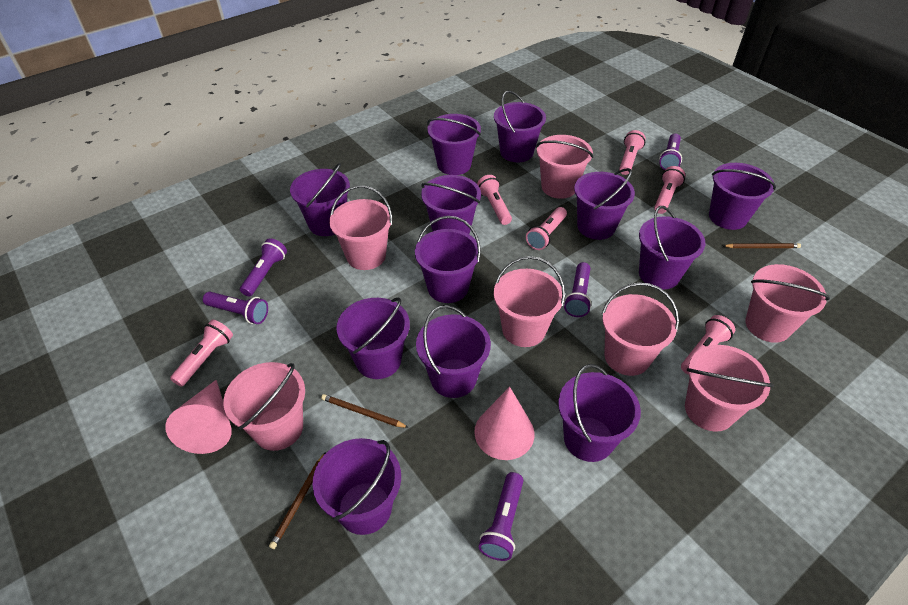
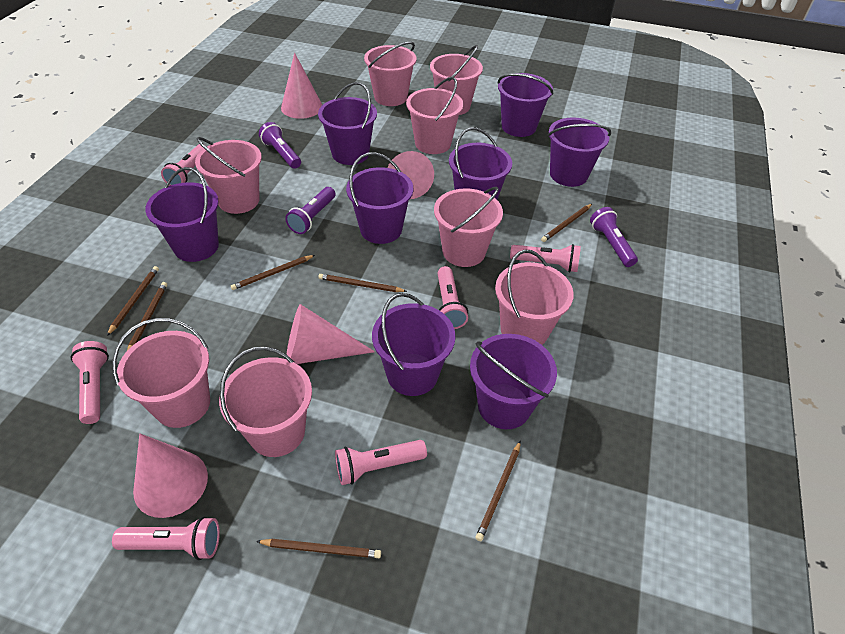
brown pencil: 3 -> 7
pink bucket: 7 -> 8
pink cone: 2 -> 4
purple bucket: 12 -> 8
purple flashlight: 5 -> 3

